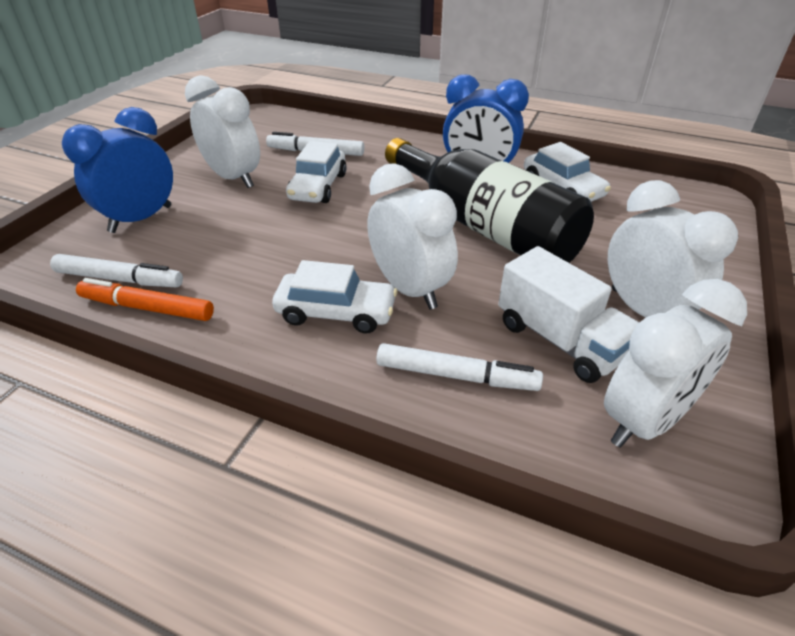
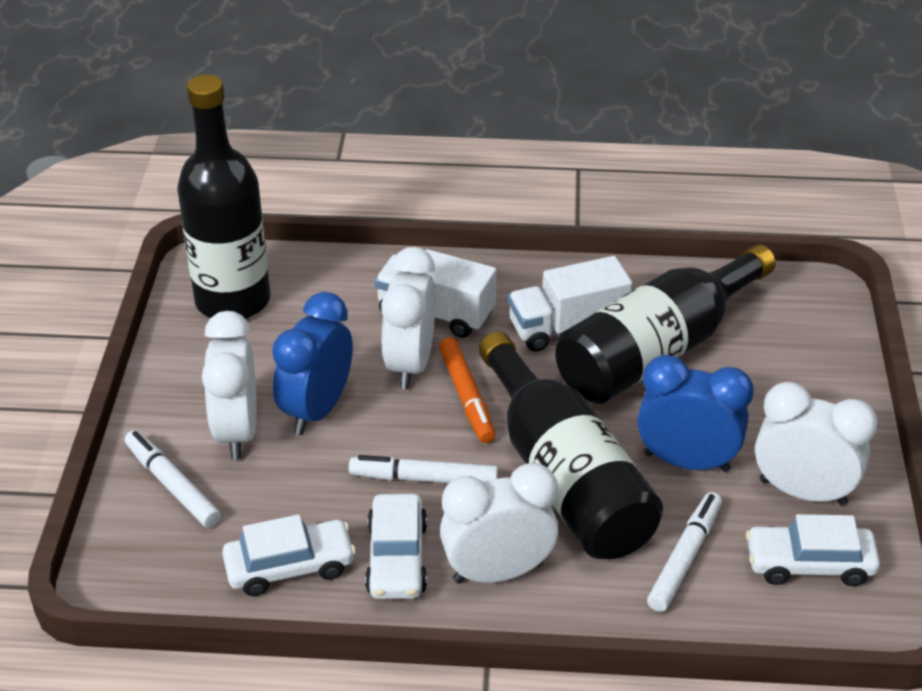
black bottle: 1 -> 3
white truck: 1 -> 2

